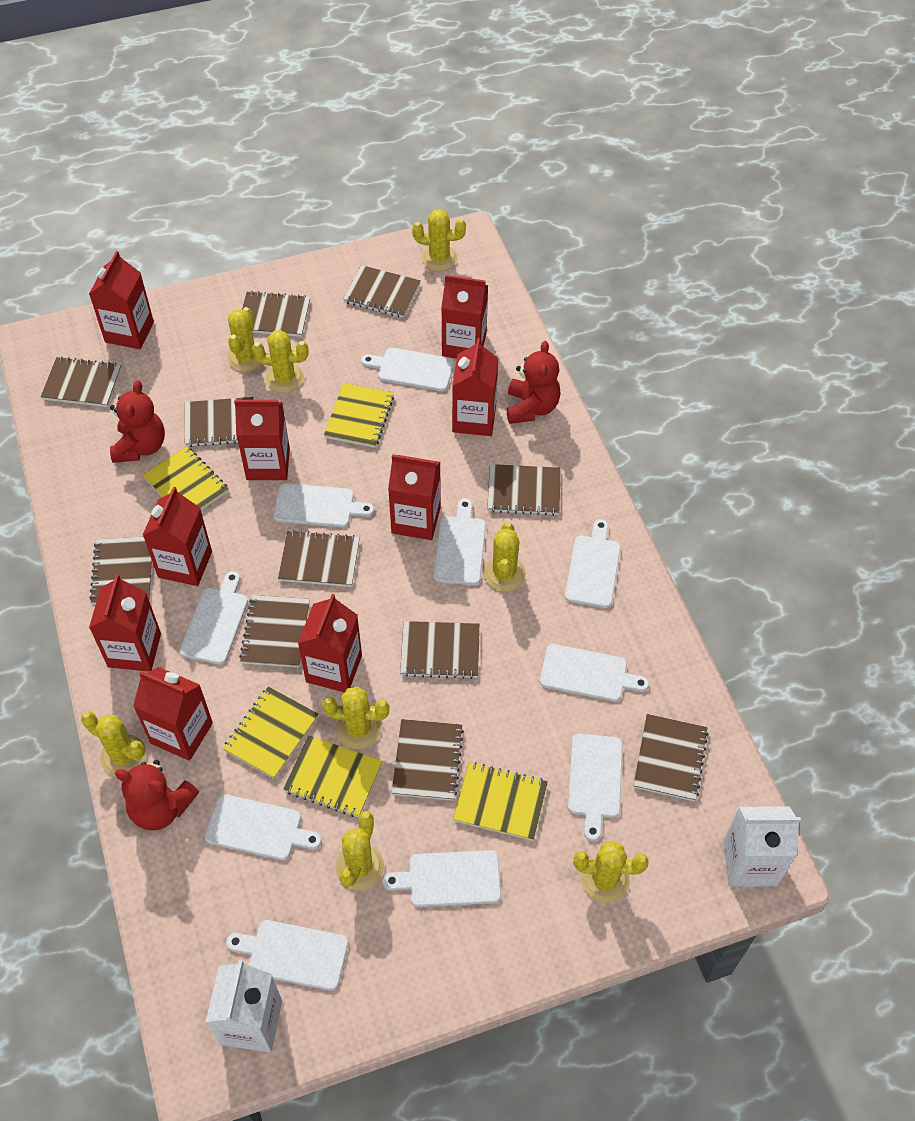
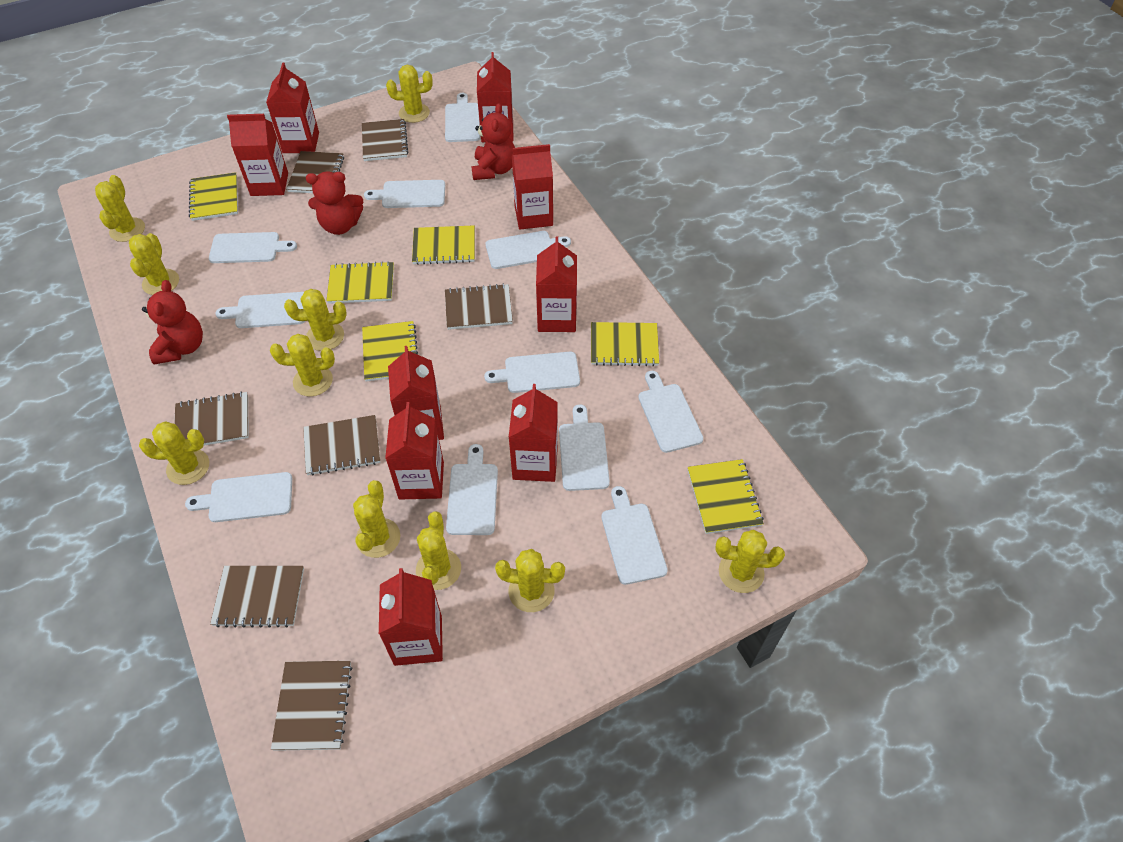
brown notebook: 11 -> 7
white carton: 2 -> 0
white cutting board: 10 -> 11
yellow cactus: 8 -> 10
yellow notebook: 5 -> 6

